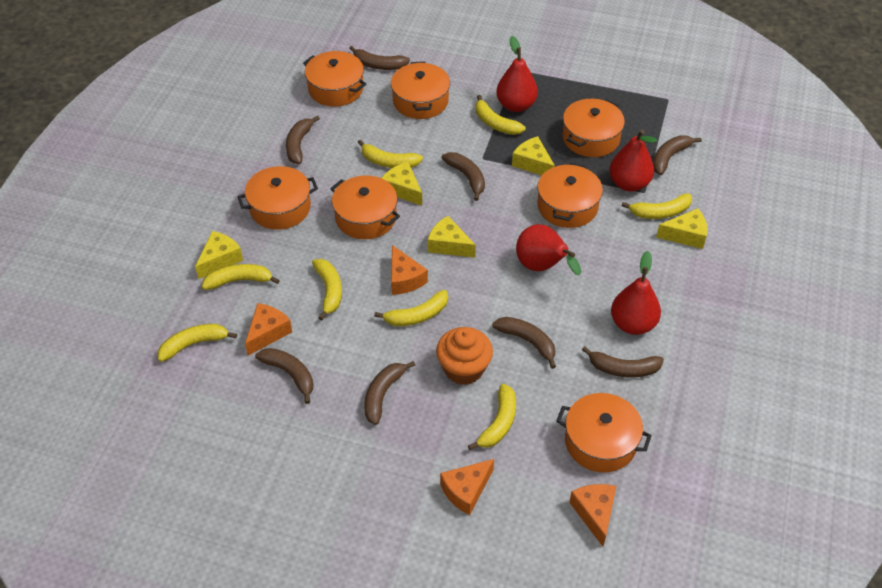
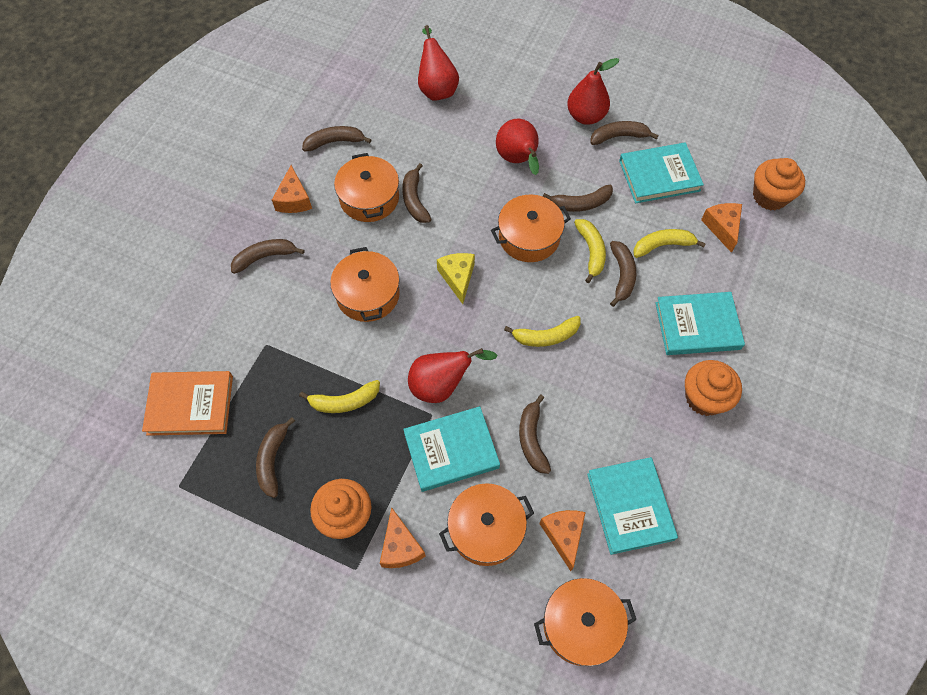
orange book: 0 -> 1
orange cupcake: 1 -> 3
orange pot: 7 -> 5
turquoise book: 0 -> 4
yellow banana: 8 -> 4
yellow cheese: 5 -> 1

